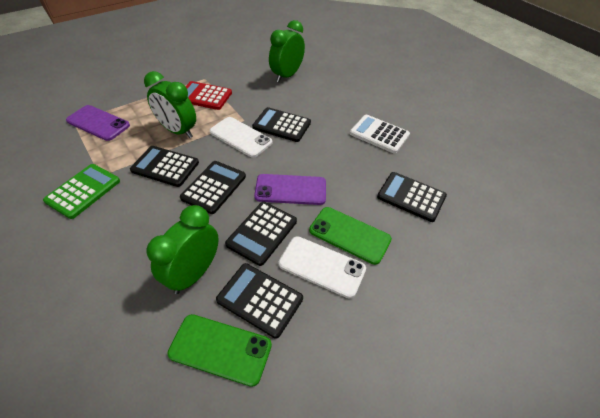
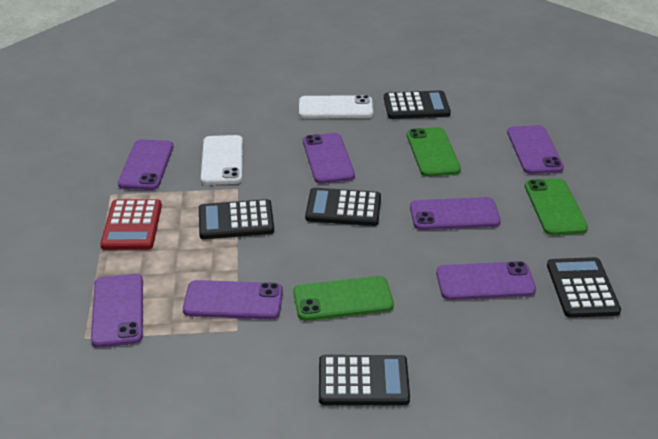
black calculator: 6 -> 5
green calculator: 1 -> 0
green clock: 3 -> 0
green phone: 2 -> 3
purple phone: 2 -> 7
white calculator: 1 -> 0

